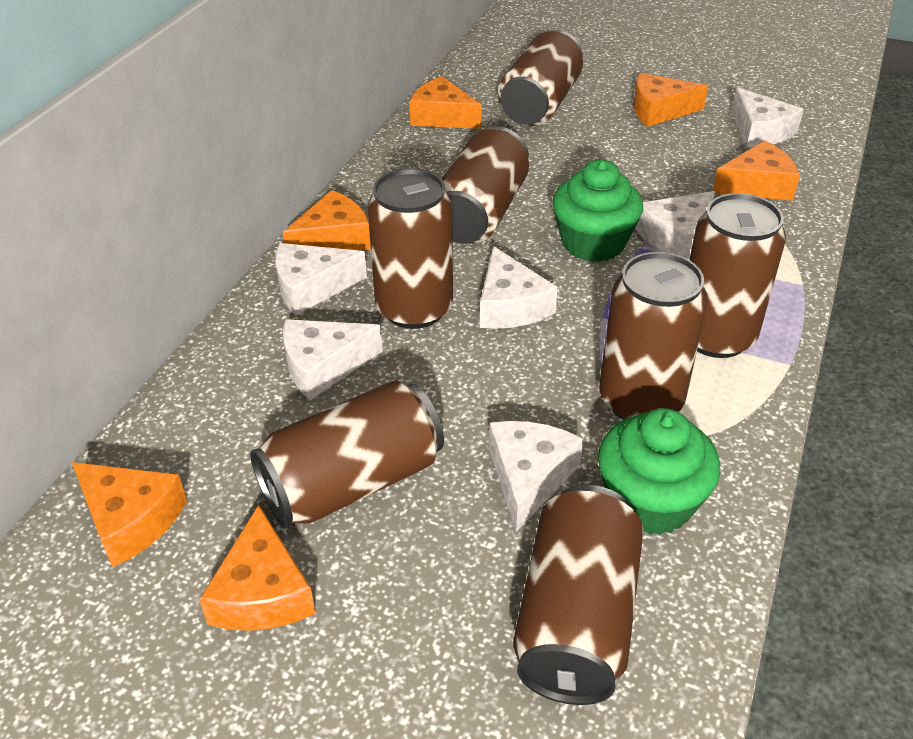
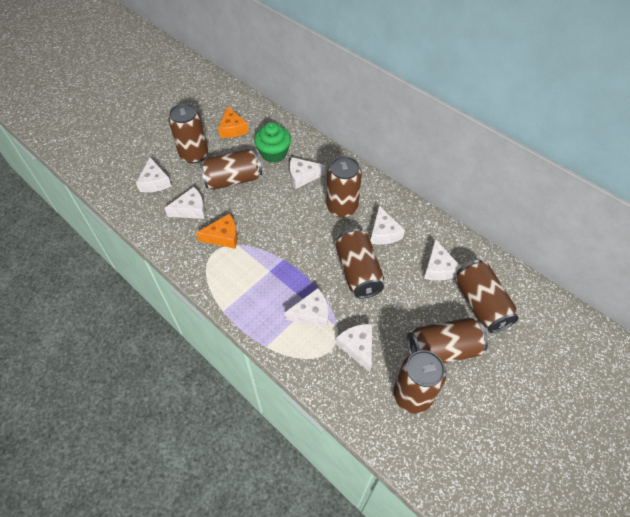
green cupcake: 2 -> 1
orange cheese: 6 -> 2
white cheese: 6 -> 7

